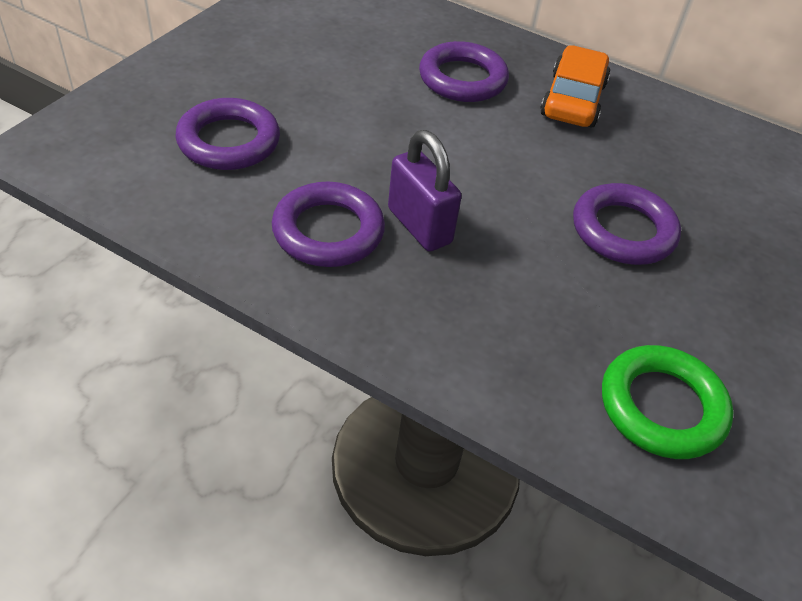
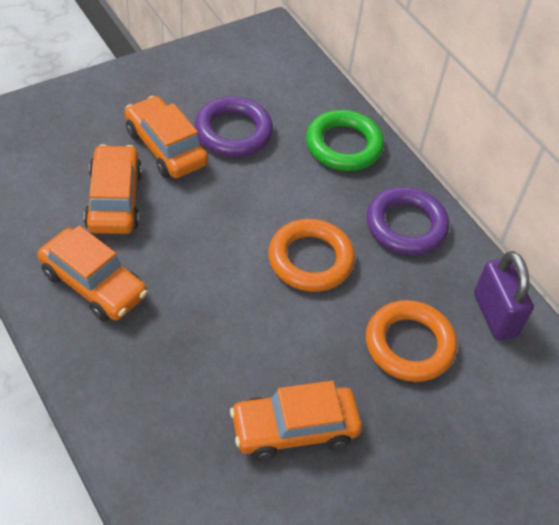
orange car: 1 -> 4
orange ring: 0 -> 2
purple ring: 4 -> 2

